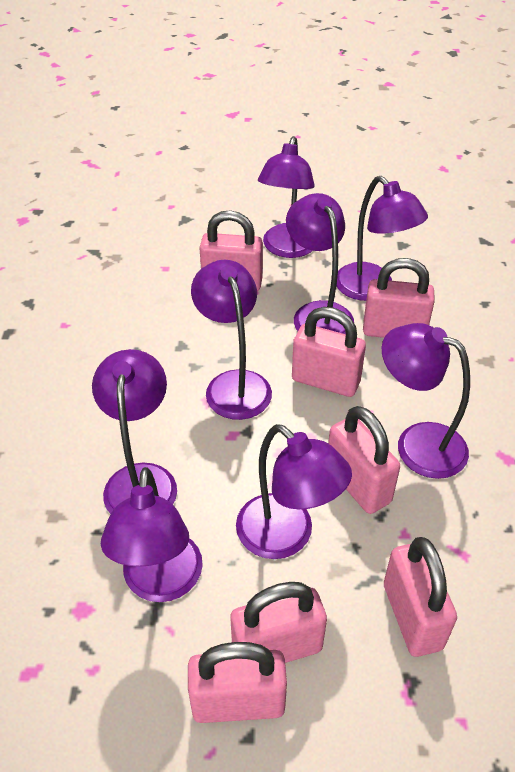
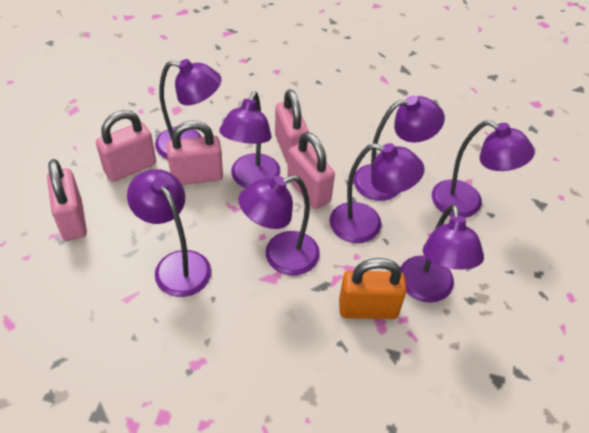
orange padlock: 0 -> 1
pink padlock: 7 -> 5

